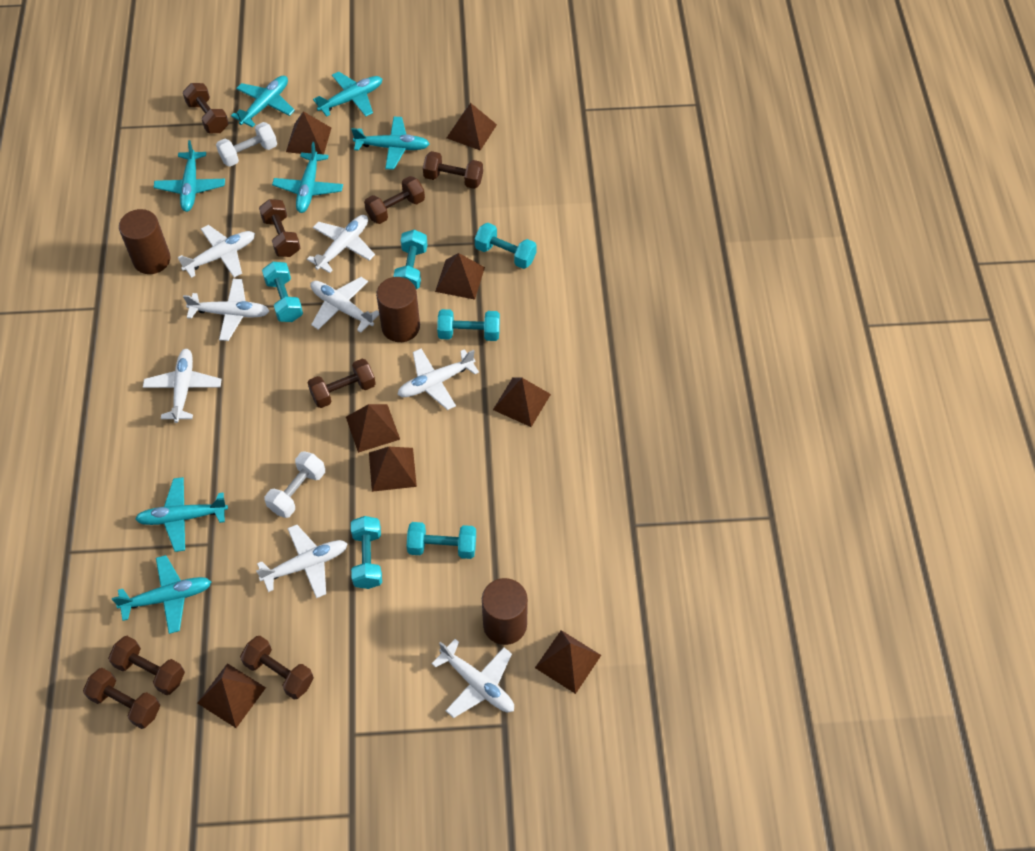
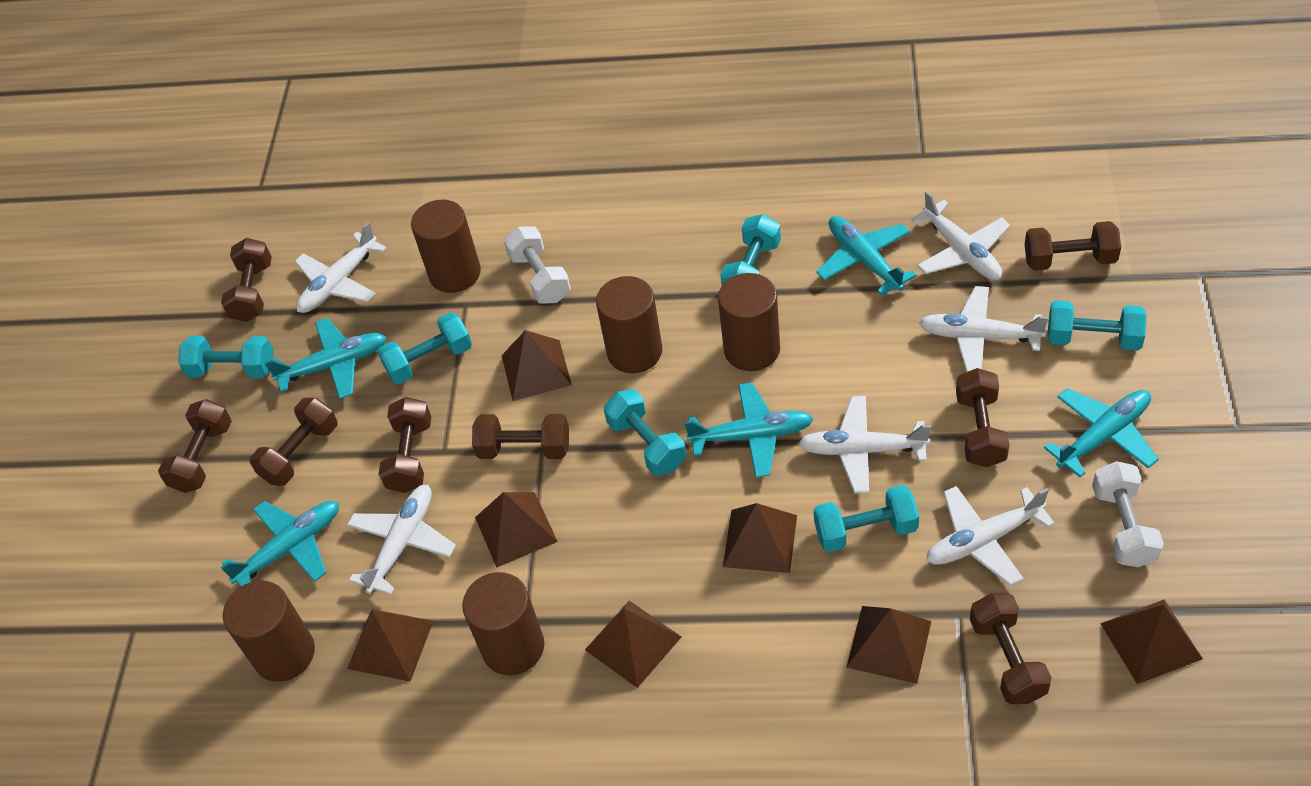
brown cylinder: 3 -> 5
brown pyramid: 8 -> 7
turquoise plane: 7 -> 5
white plane: 8 -> 6

